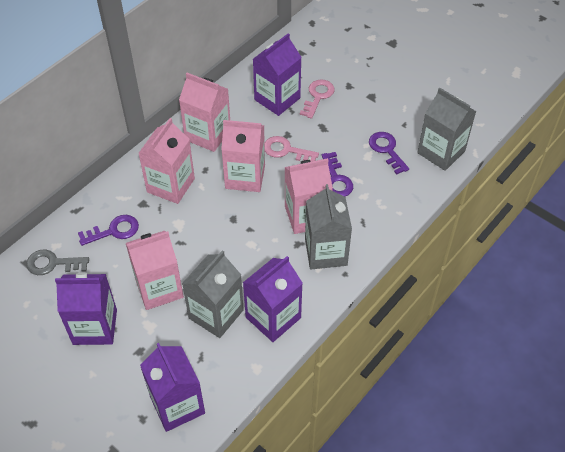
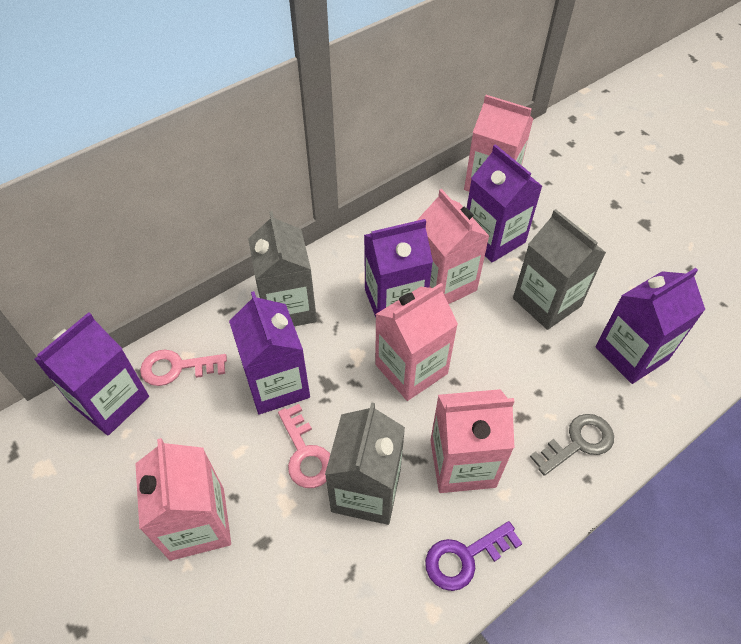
purple carton: 4 -> 5
purple key: 3 -> 1

